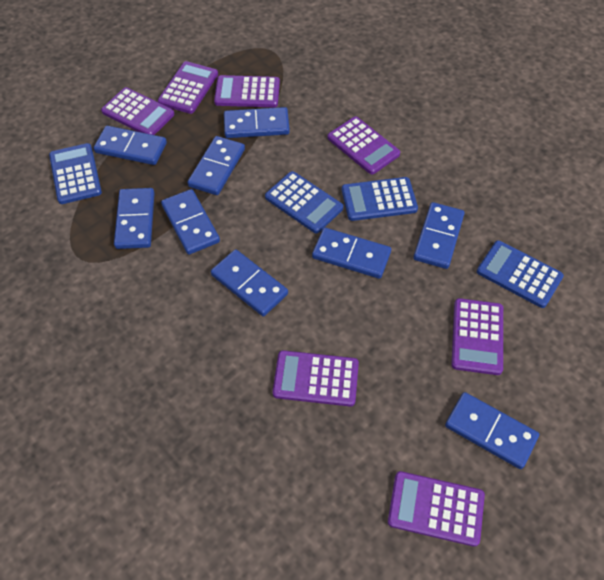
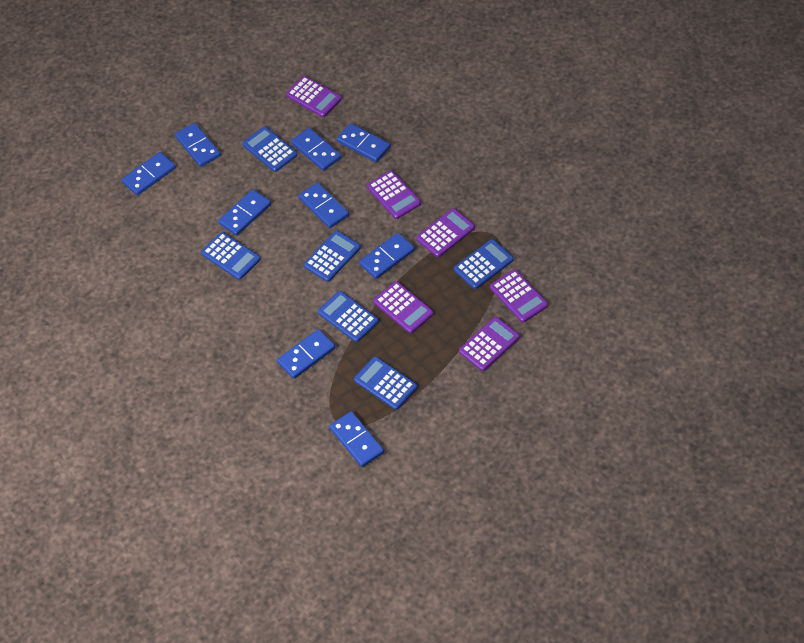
blue calculator: 4 -> 6
purple calculator: 7 -> 6

